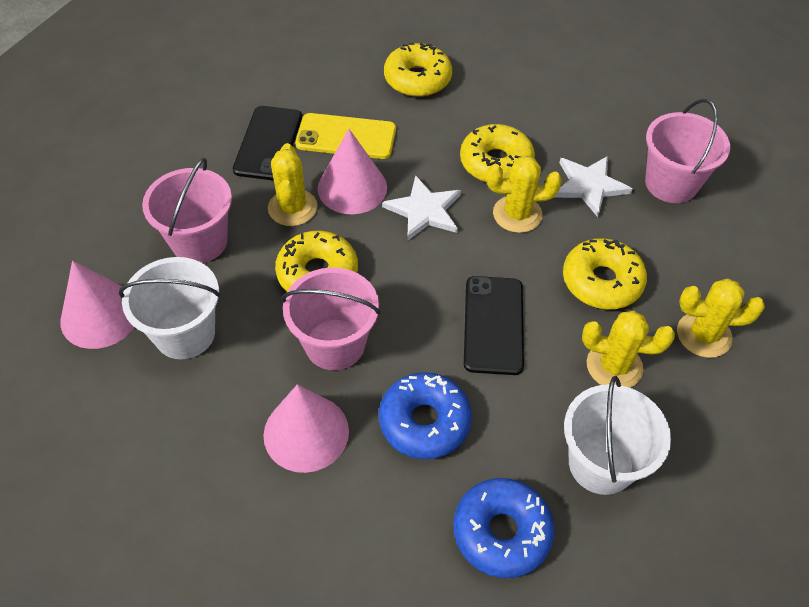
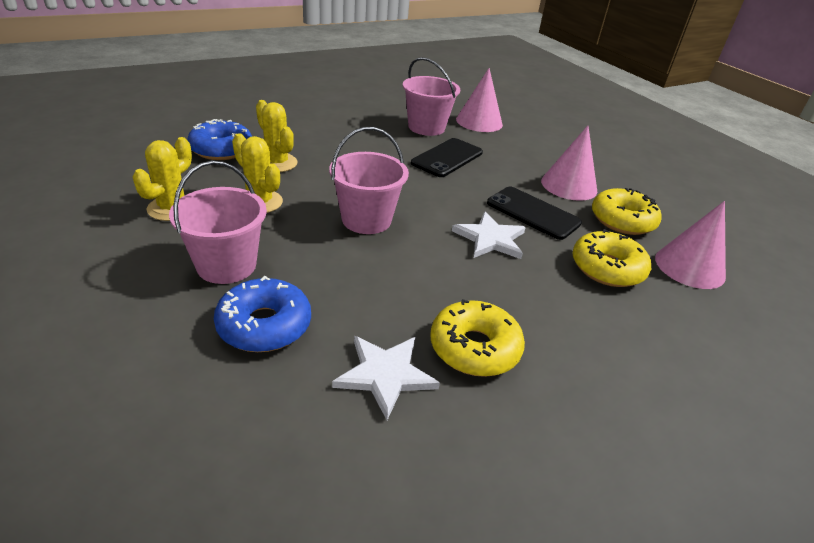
white bucket: 2 -> 0
yellow cactus: 4 -> 3
yellow donut: 4 -> 3
yellow phone: 1 -> 0

